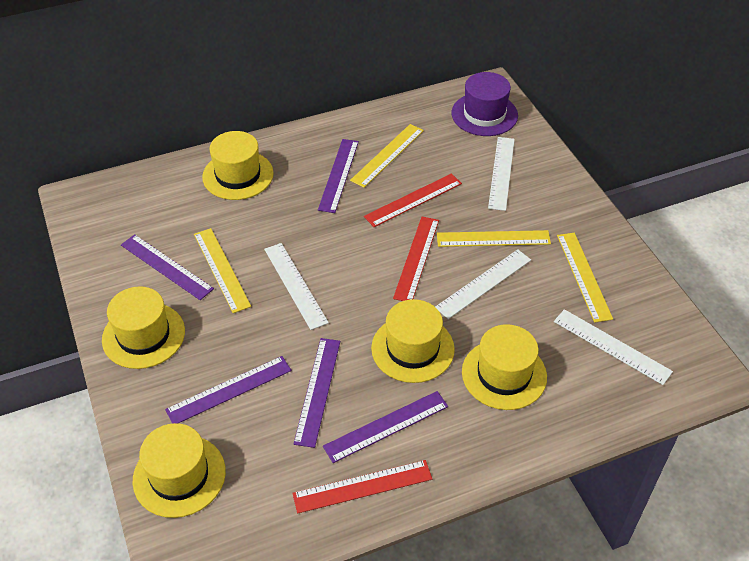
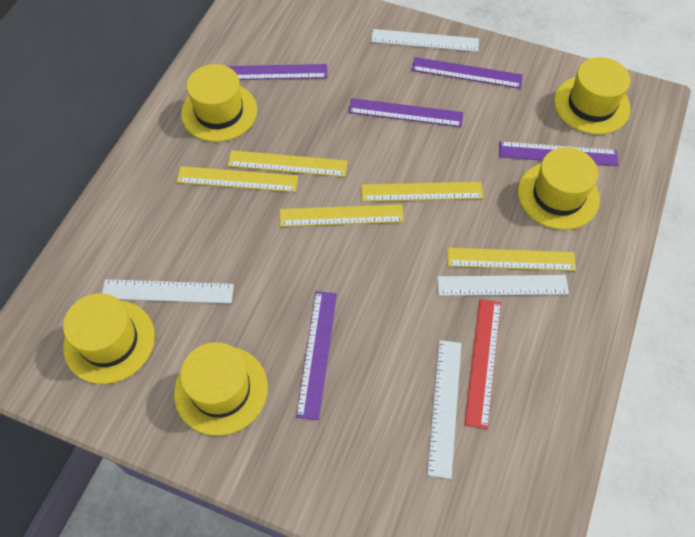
purple hat: 1 -> 0
red ruler: 3 -> 1
yellow ruler: 4 -> 5

